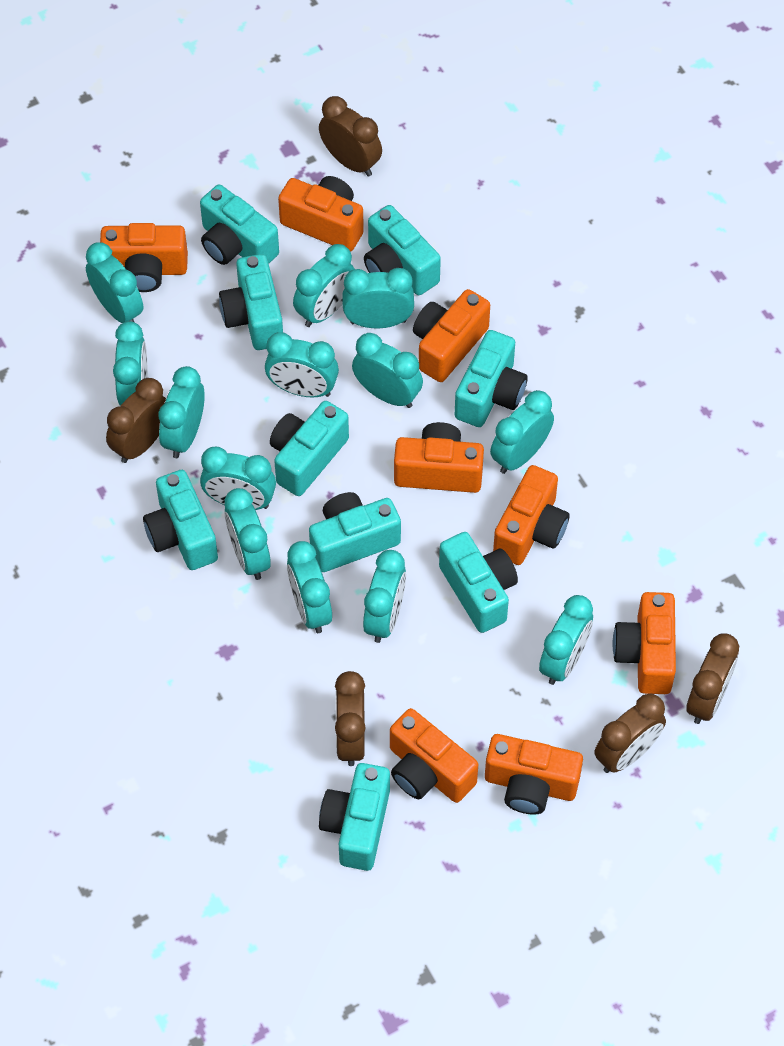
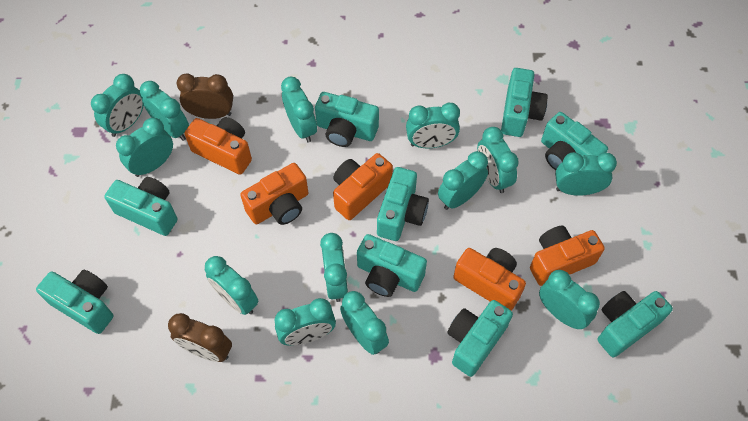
brown clock: 5 -> 2
orange camera: 8 -> 5

